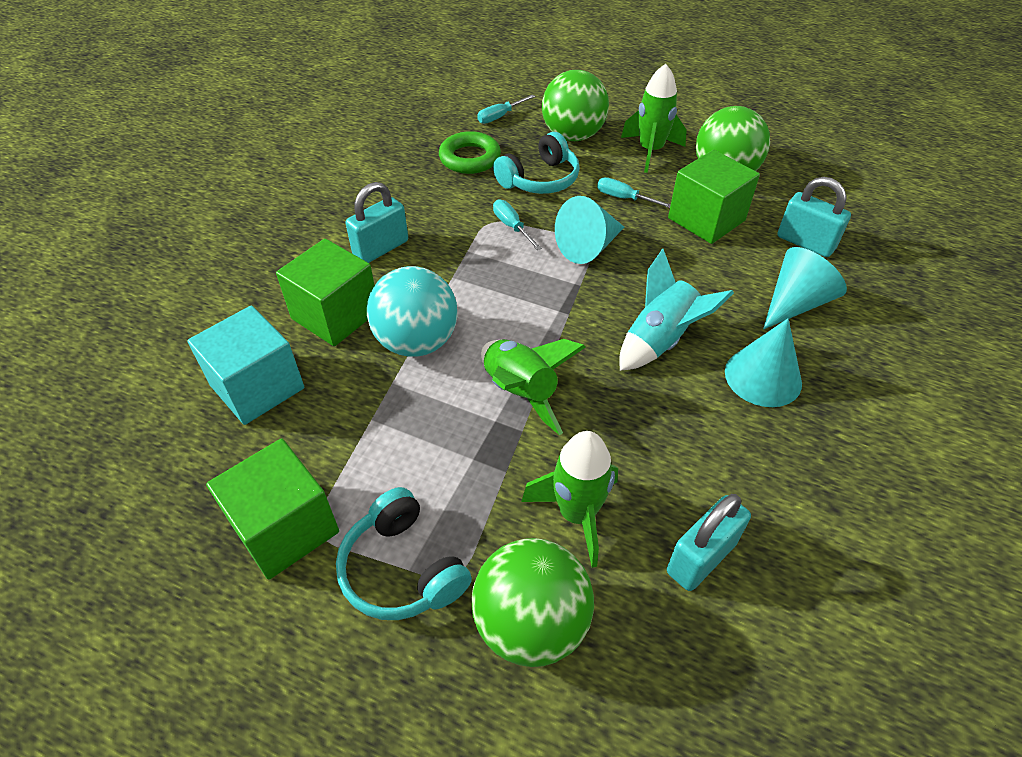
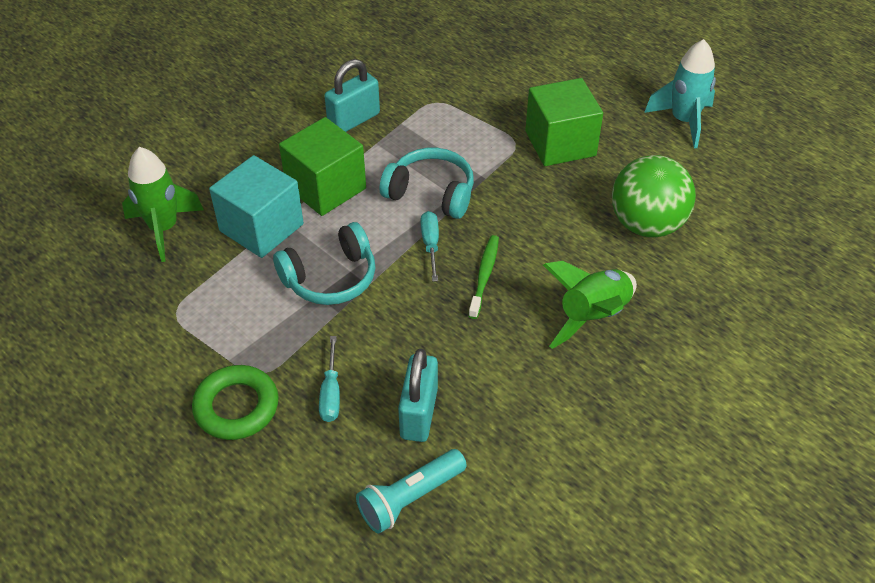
green ball: 3 -> 1
green cube: 3 -> 2
green rocket: 3 -> 2
green toothbrush: 0 -> 1
turquoise ball: 1 -> 0
turquoise cone: 3 -> 0
turquoise flashlight: 0 -> 1
turquoise padlock: 3 -> 2
turquoise screwdriver: 3 -> 2

